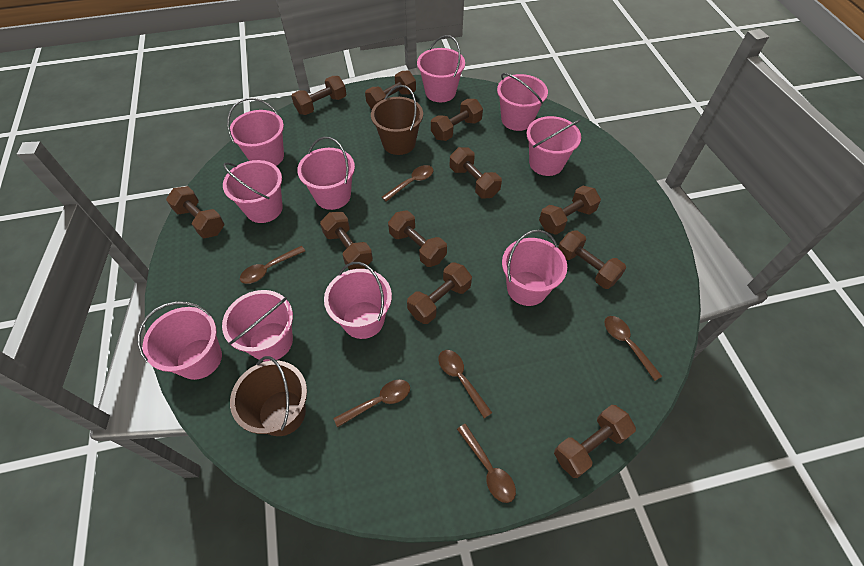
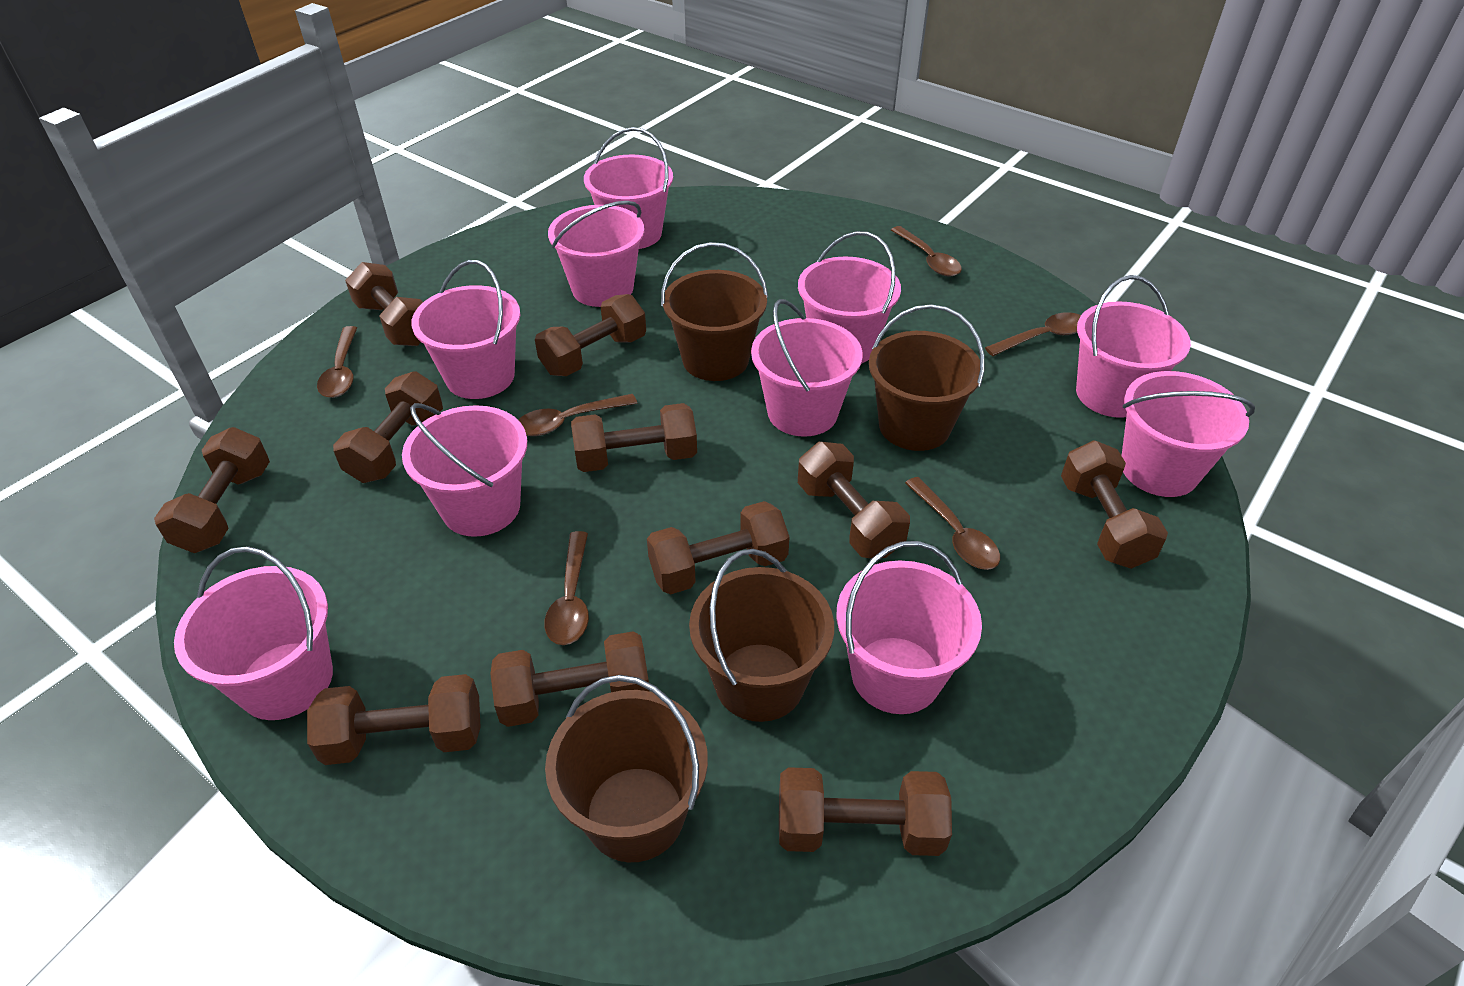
brown bucket: 2 -> 4

